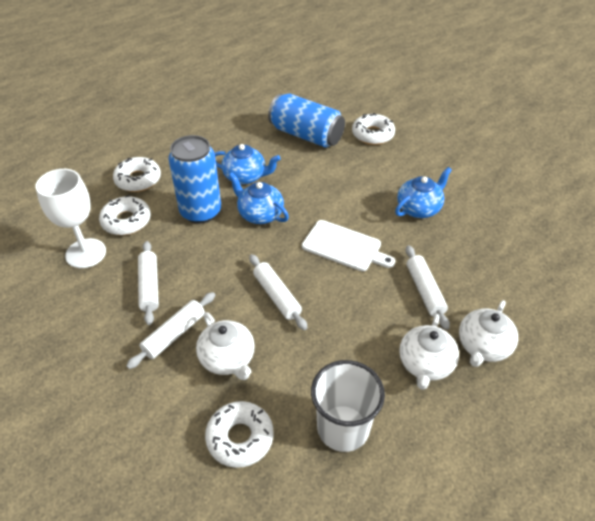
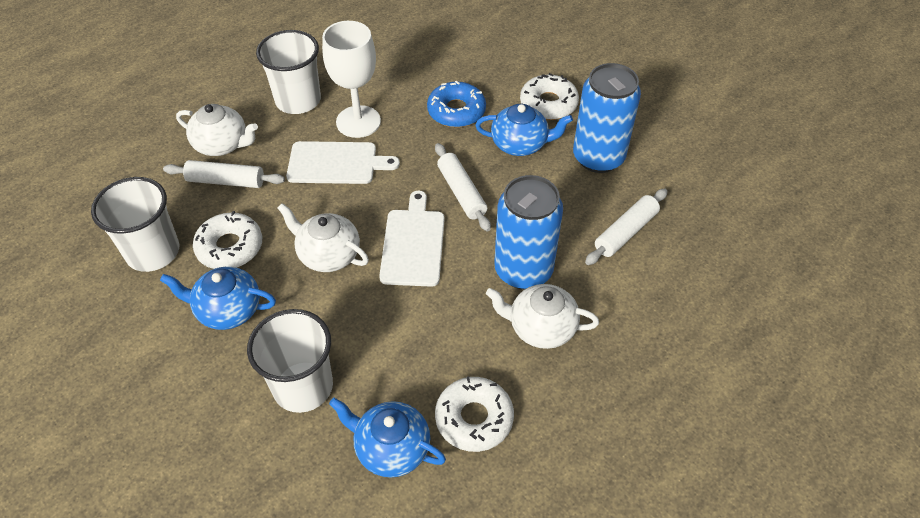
blue donut: 0 -> 1
white cup: 1 -> 3
white cutting board: 1 -> 2
white donut: 4 -> 3
white rolling pin: 4 -> 3

